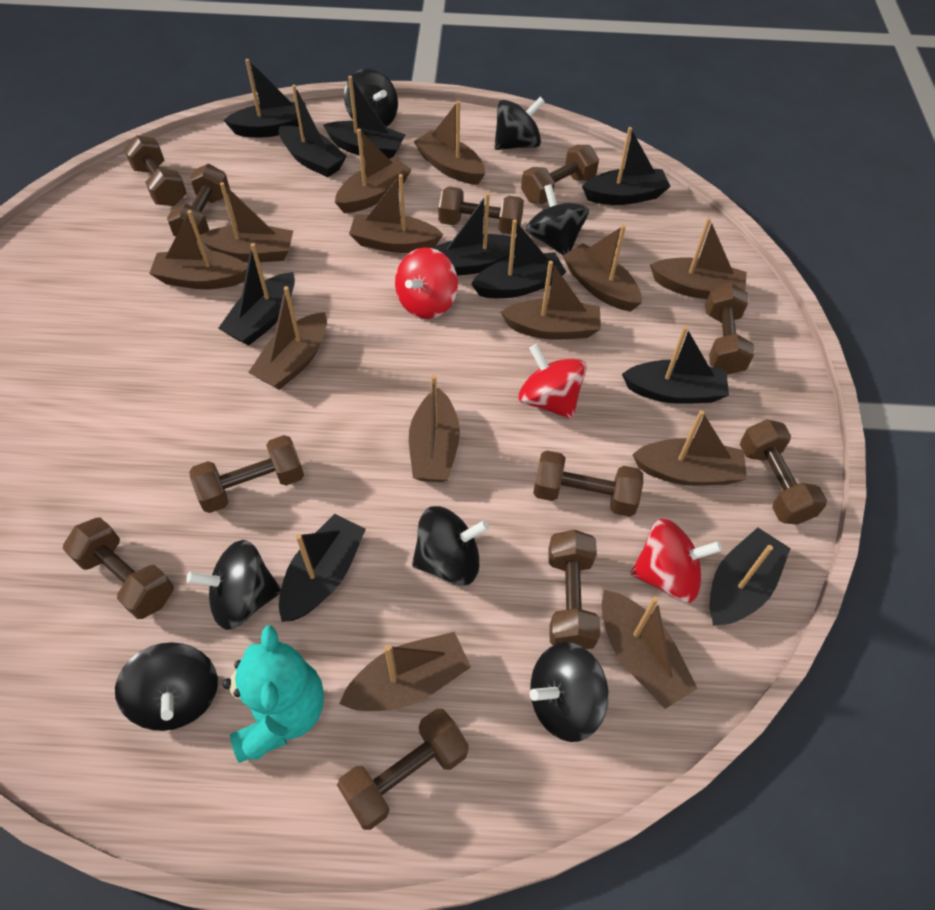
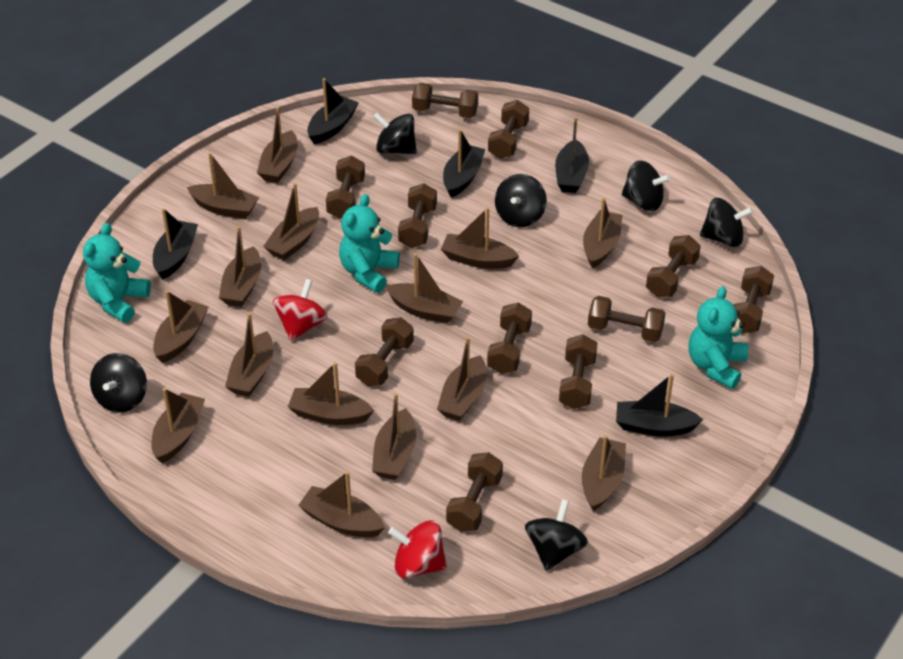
black boat: 10 -> 5
black spinning top: 7 -> 6
brown boat: 13 -> 15
red spinning top: 3 -> 2
turquoise teddy bear: 1 -> 3

